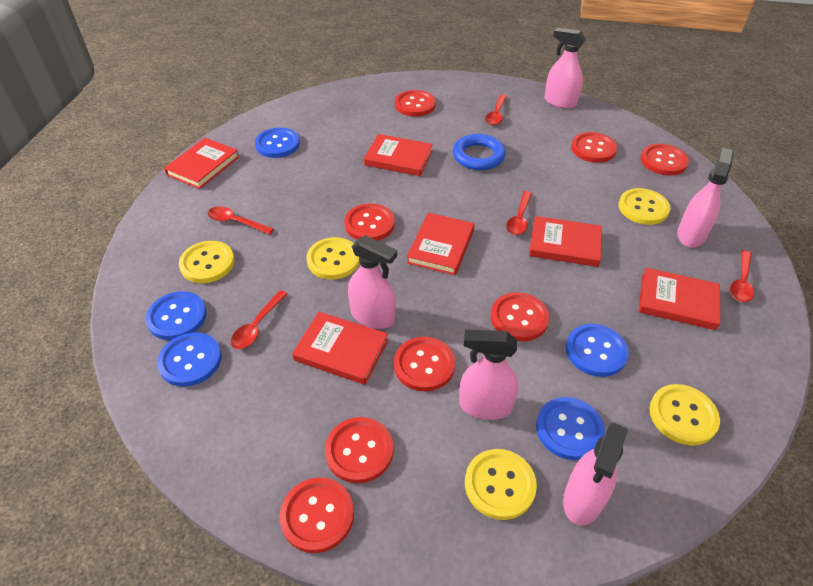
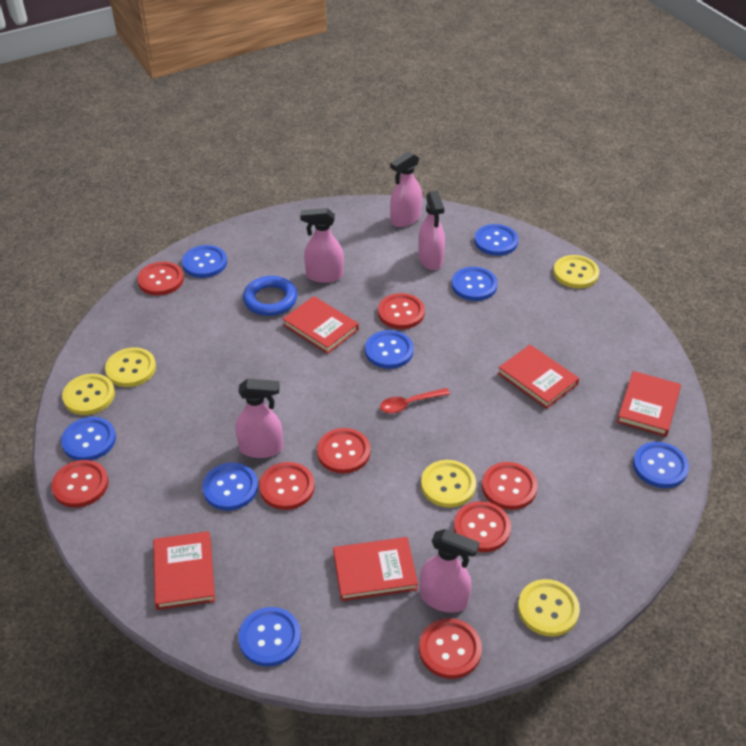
blue button: 5 -> 8
red book: 6 -> 5
red spoon: 5 -> 1

